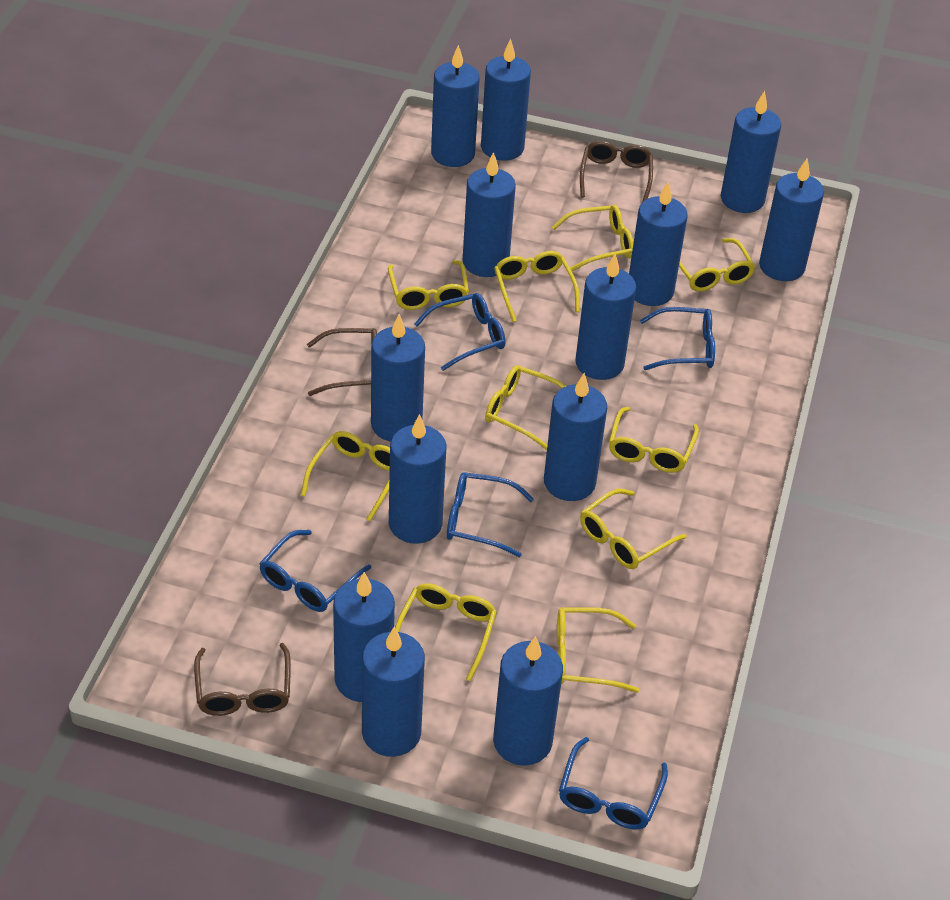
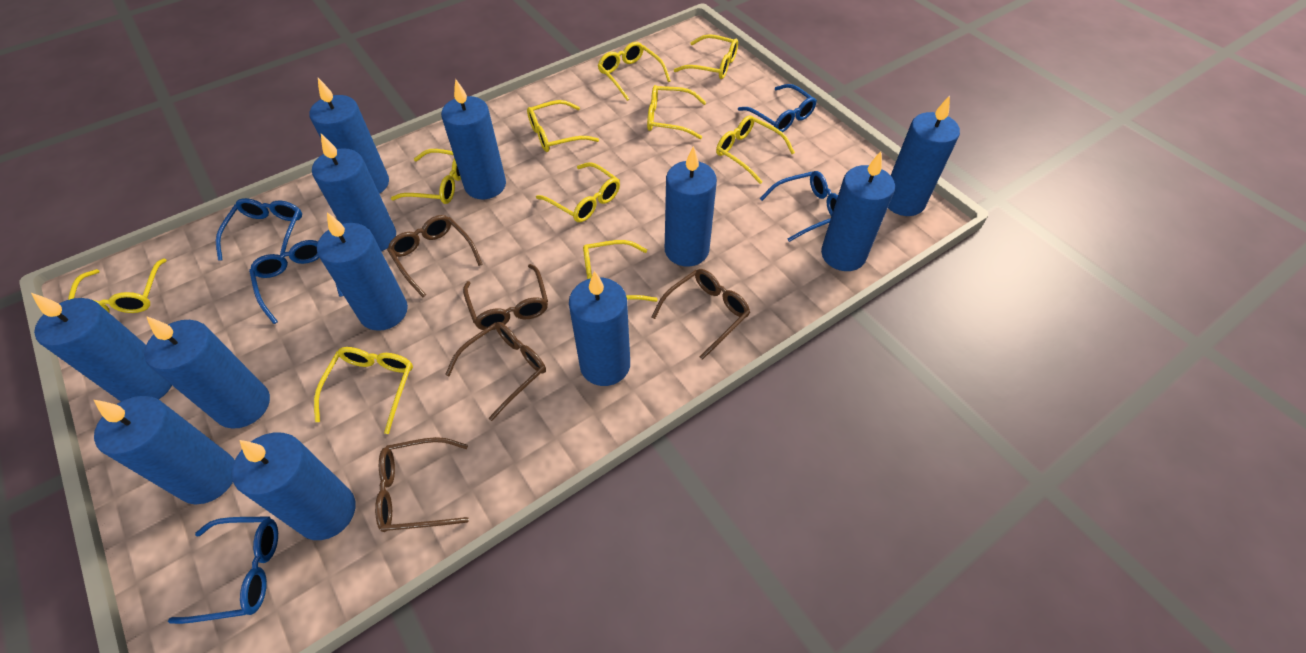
blue candle: 13 -> 12
brown glasses: 3 -> 5

